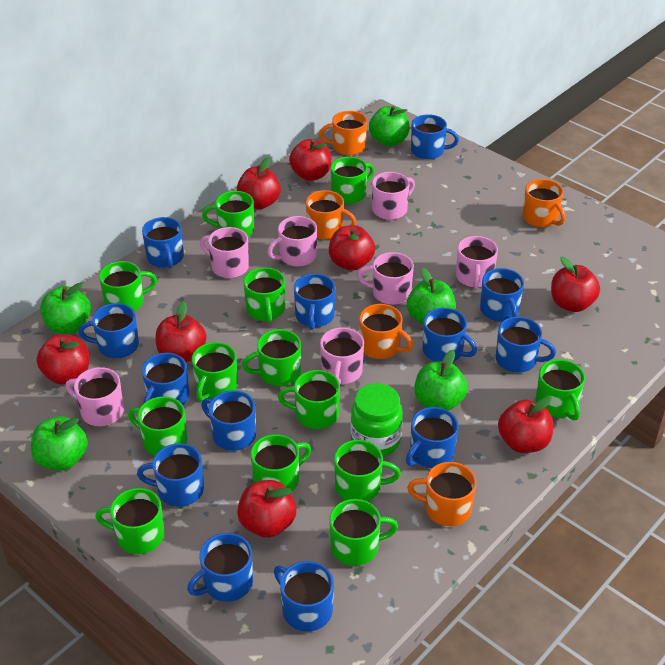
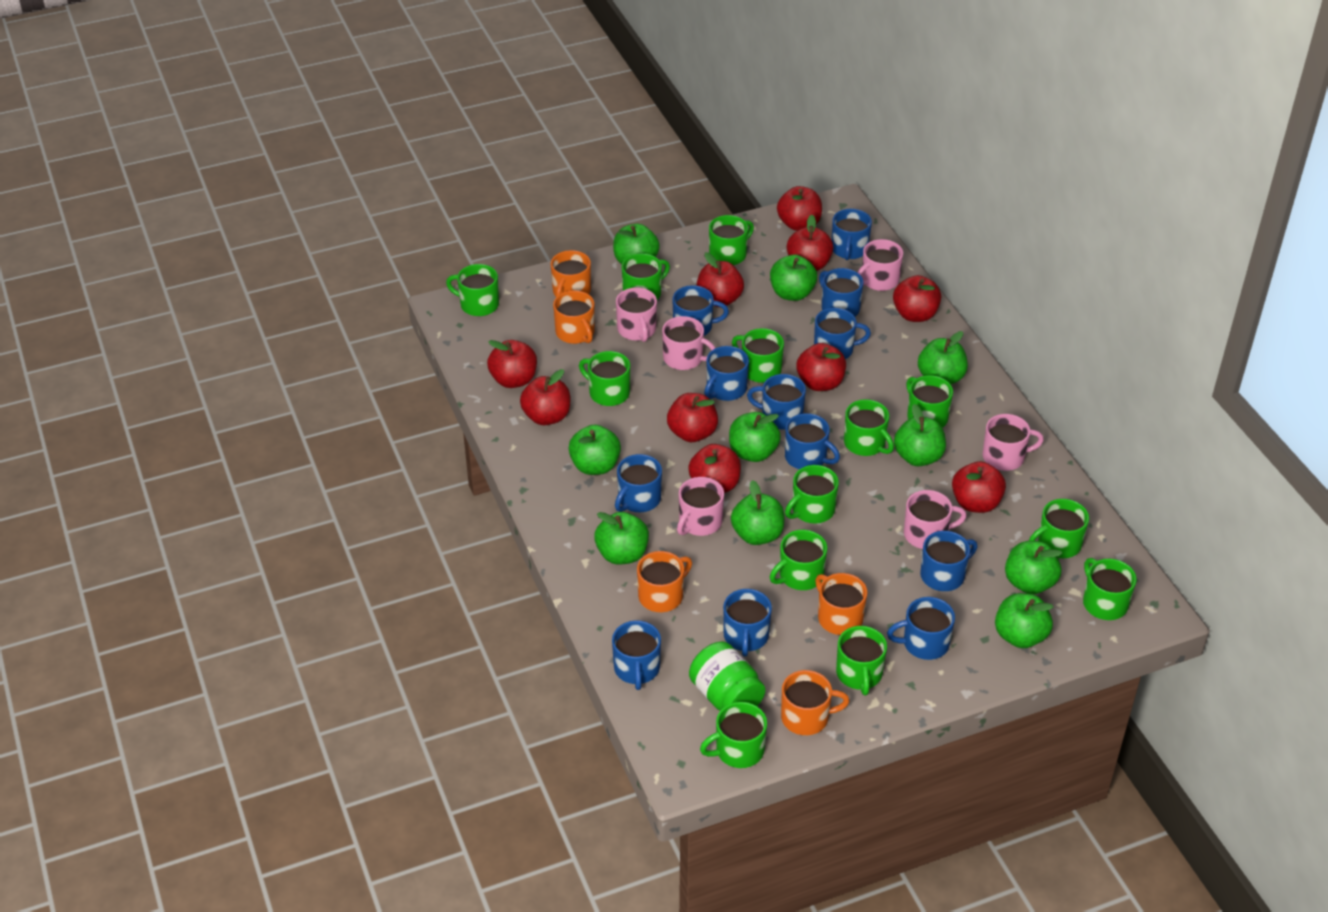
blue mug: 13 -> 12
green apple: 5 -> 10
pink mug: 7 -> 6
red apple: 8 -> 10

